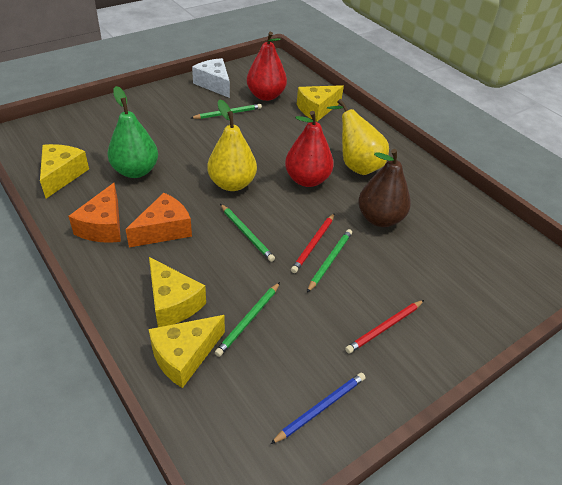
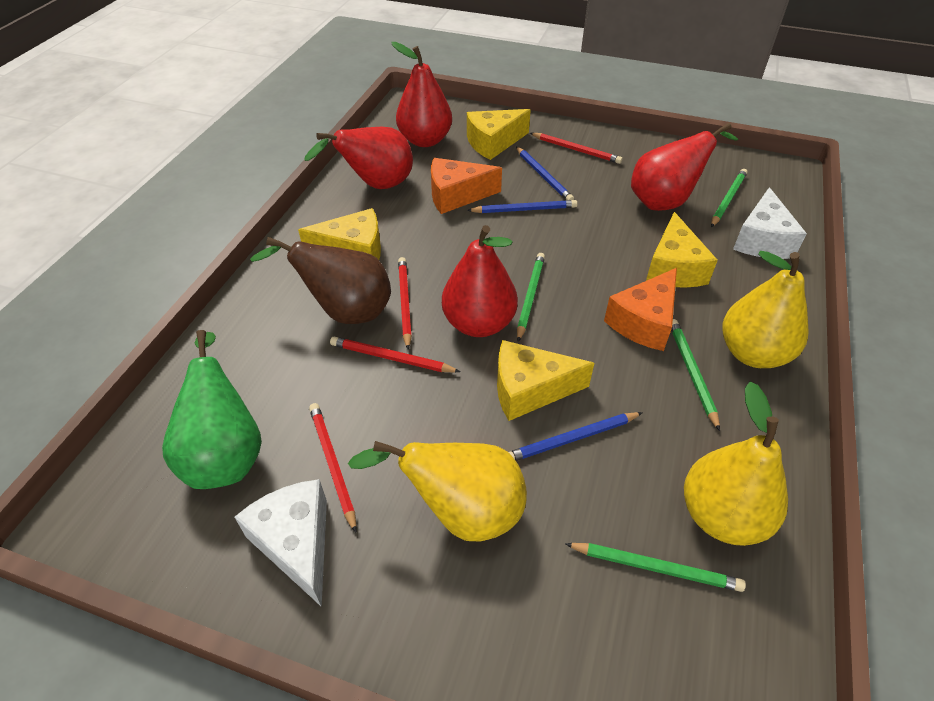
blue pencil: 1 -> 3
red pear: 2 -> 4
red pencil: 2 -> 4
white cheese: 1 -> 2
yellow pear: 2 -> 3

